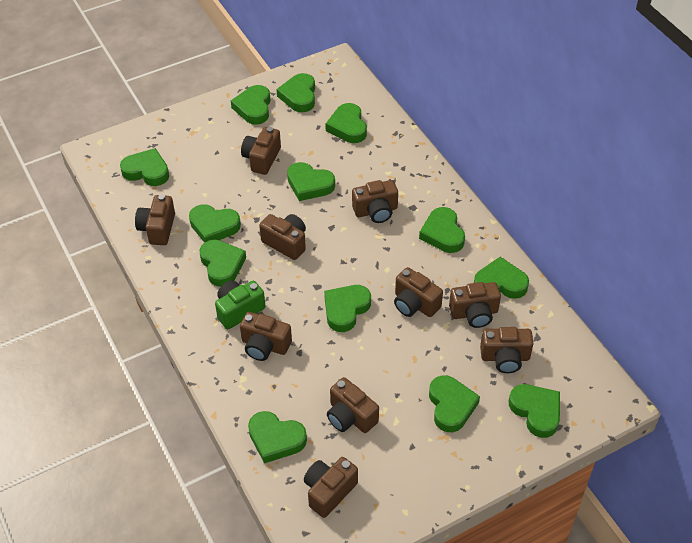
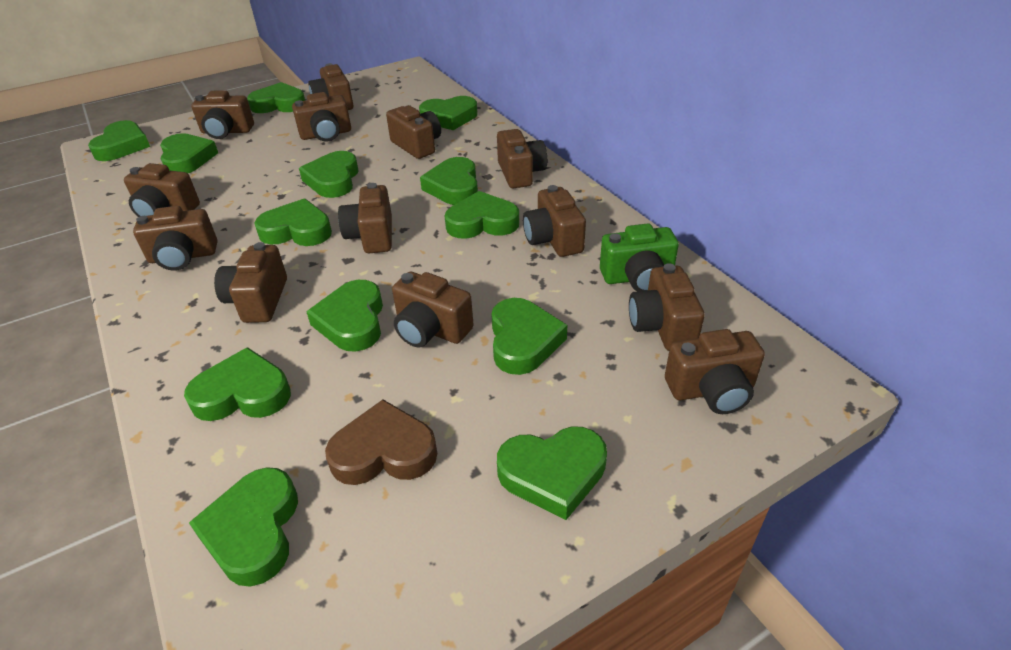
brown camera: 10 -> 13
brown heart: 0 -> 1

